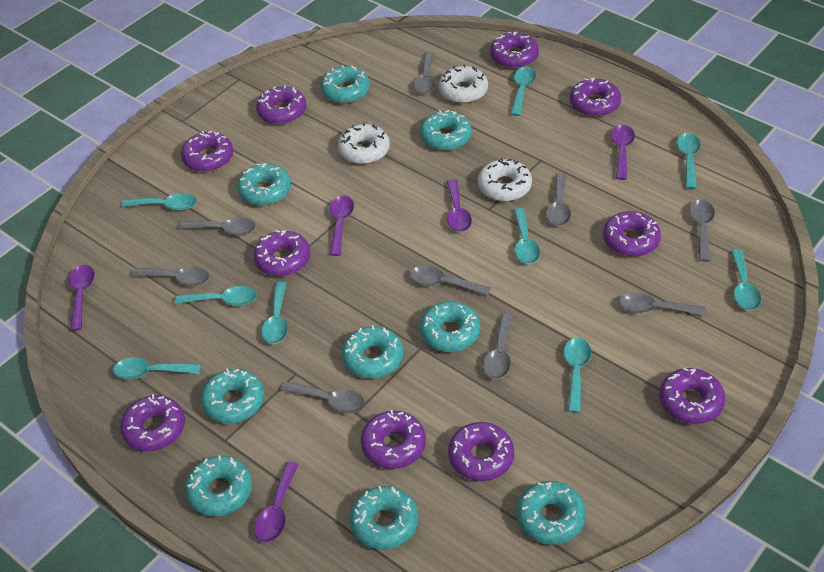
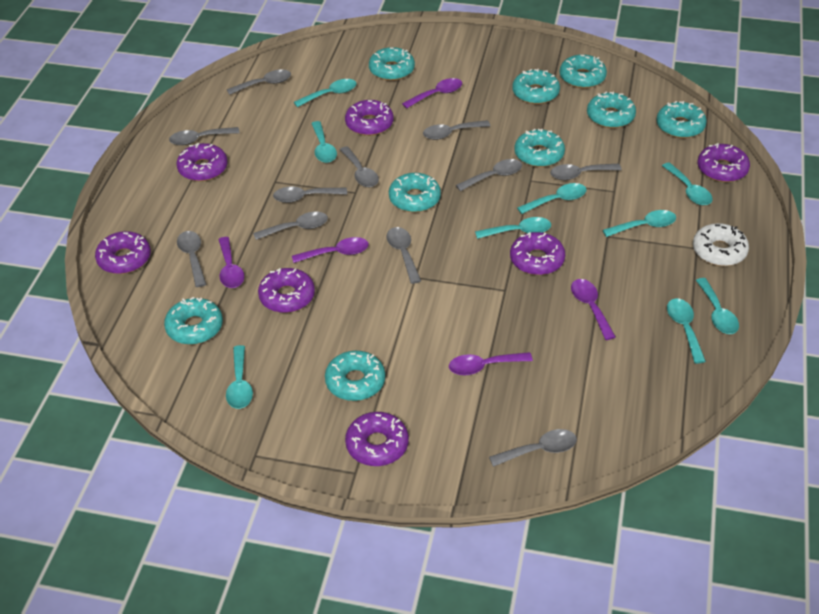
grey spoon: 9 -> 11
purple donut: 10 -> 7
white donut: 3 -> 1

